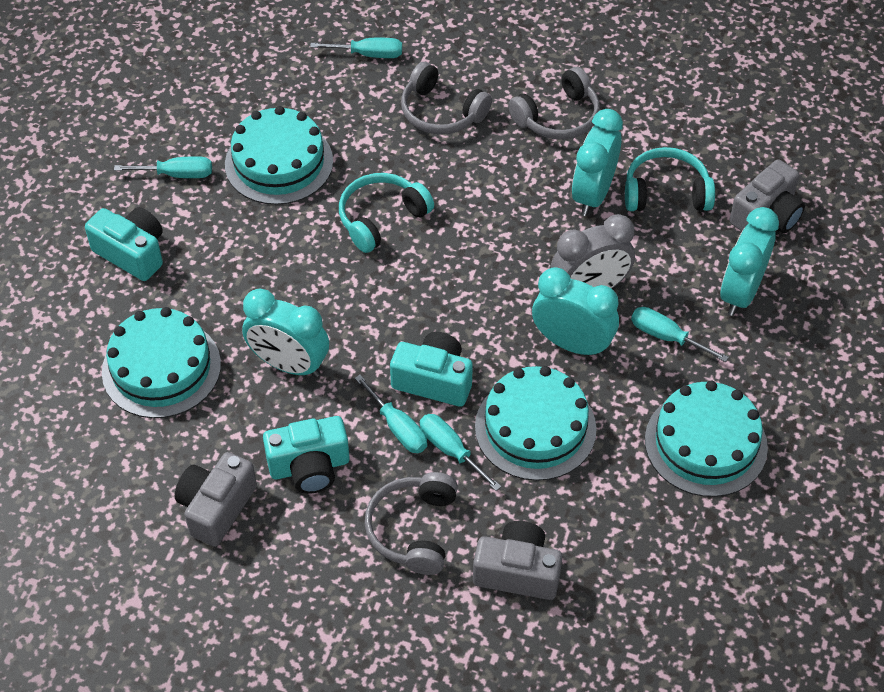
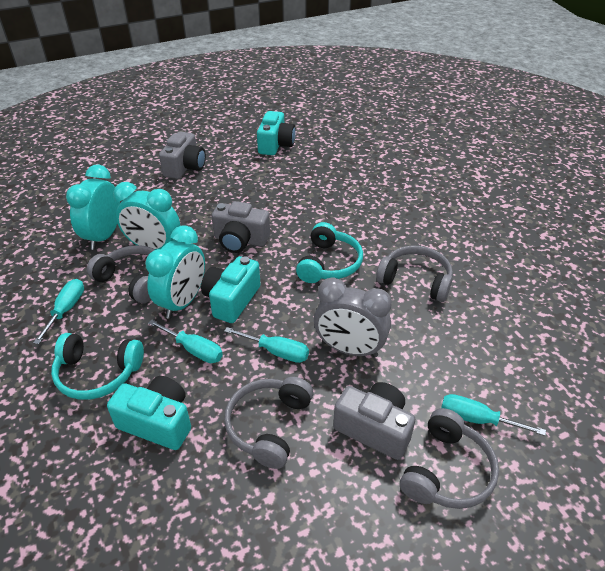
grey headphones: 3 -> 4
turquoise cake: 4 -> 0
turquoise clock: 4 -> 3
turquoise screwdriver: 5 -> 4

